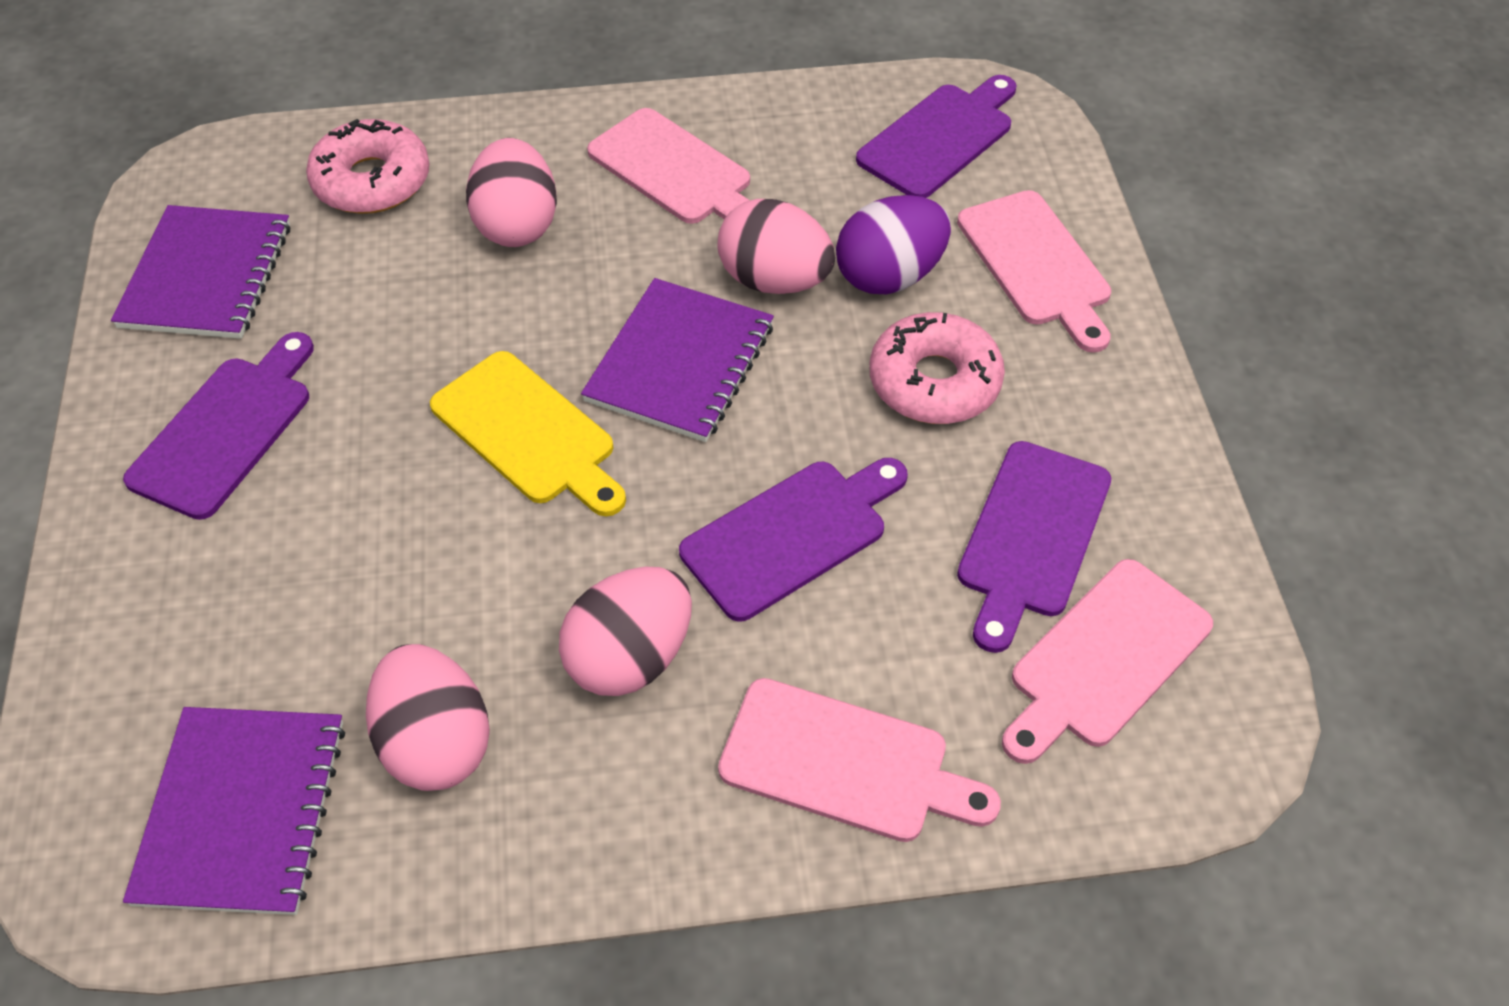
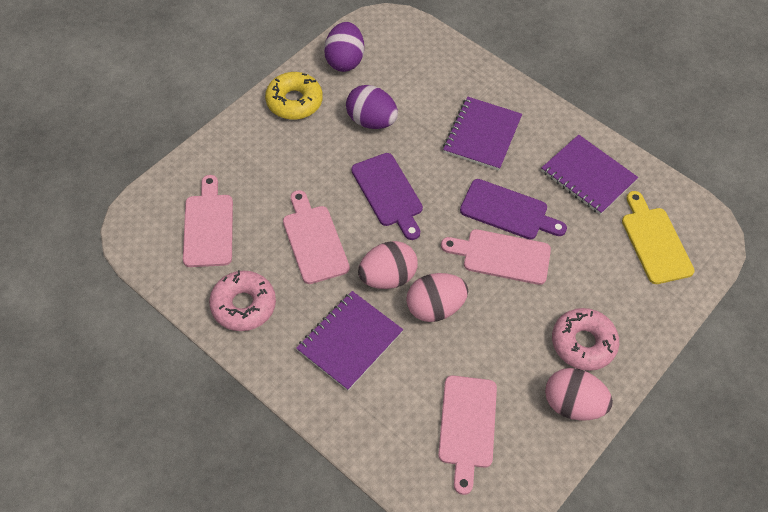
pink egg: 4 -> 3
purple cutting board: 4 -> 2
purple egg: 1 -> 2
yellow donut: 0 -> 1

